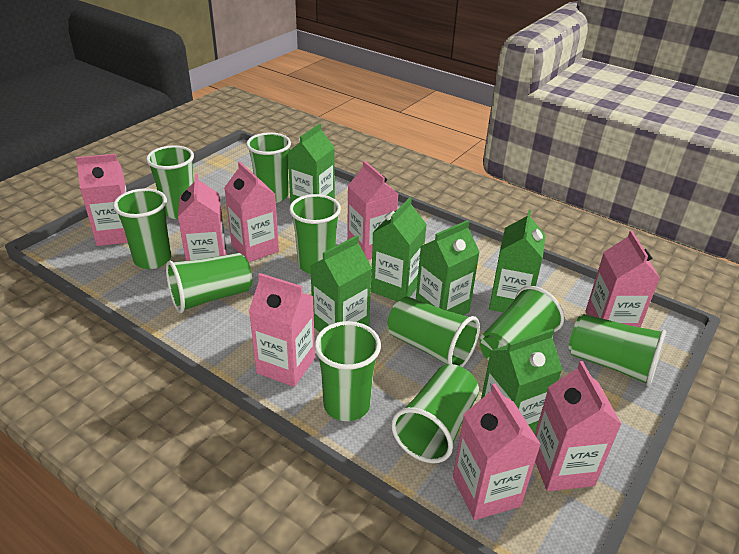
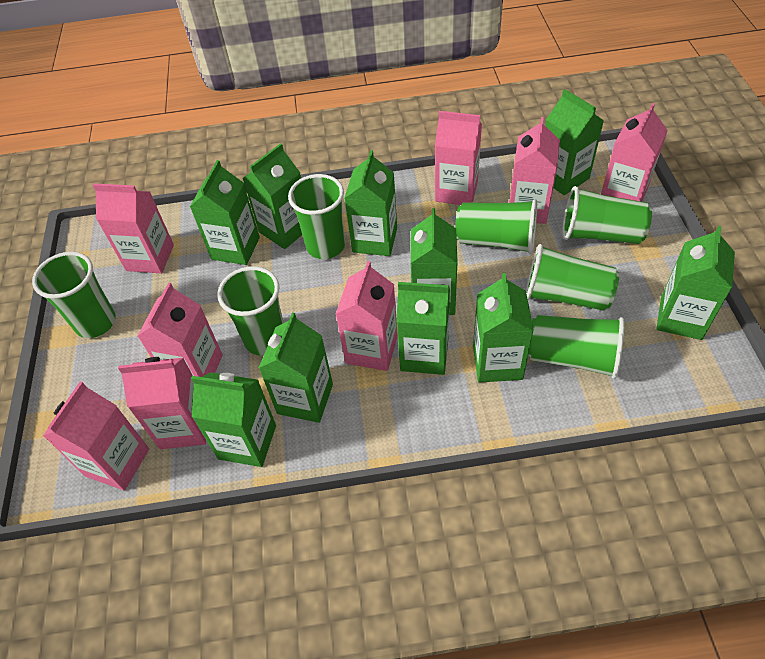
green carton: 6 -> 10
green cup: 10 -> 7

